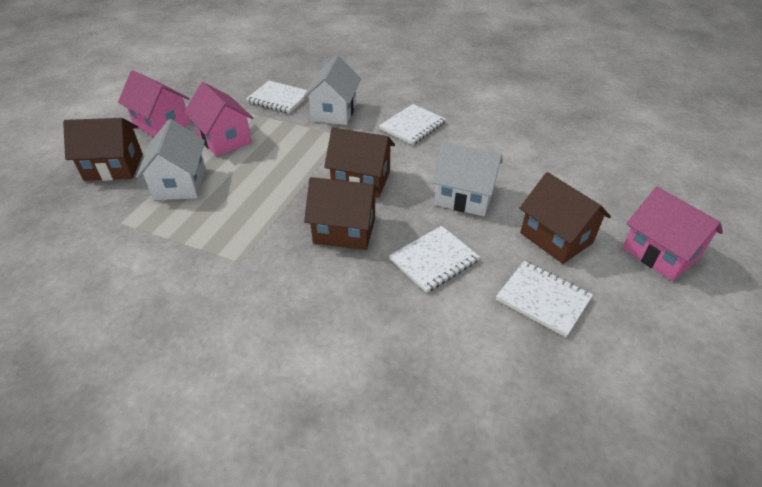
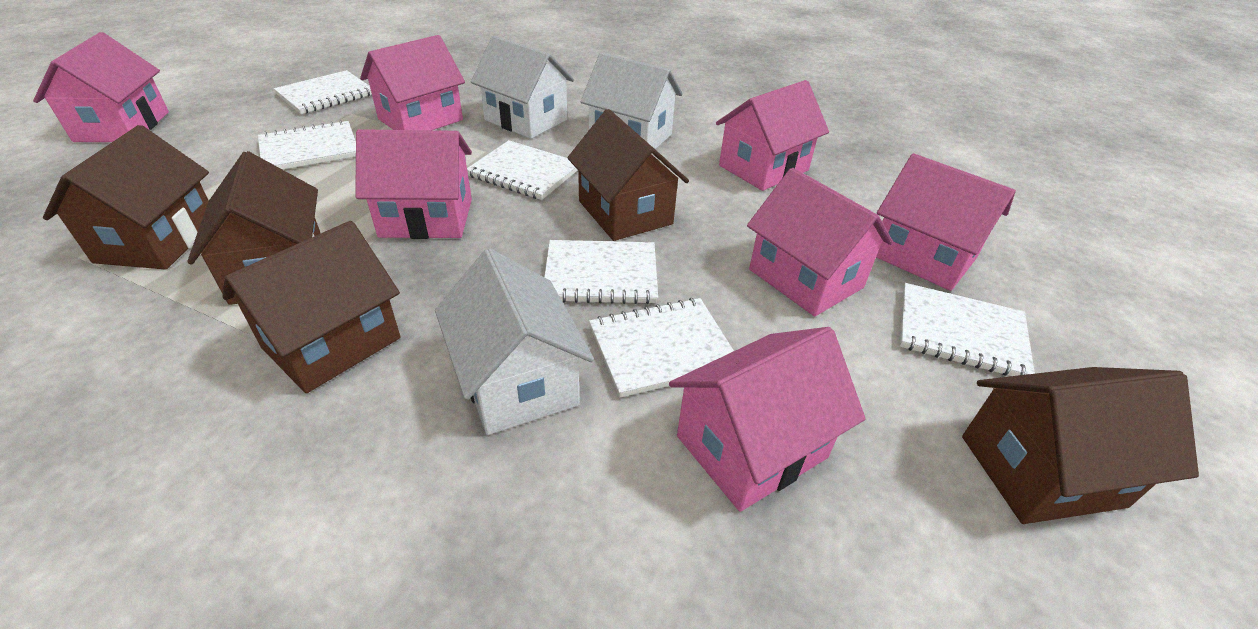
brown house: 4 -> 5
pink house: 3 -> 7
white notebook: 4 -> 6

